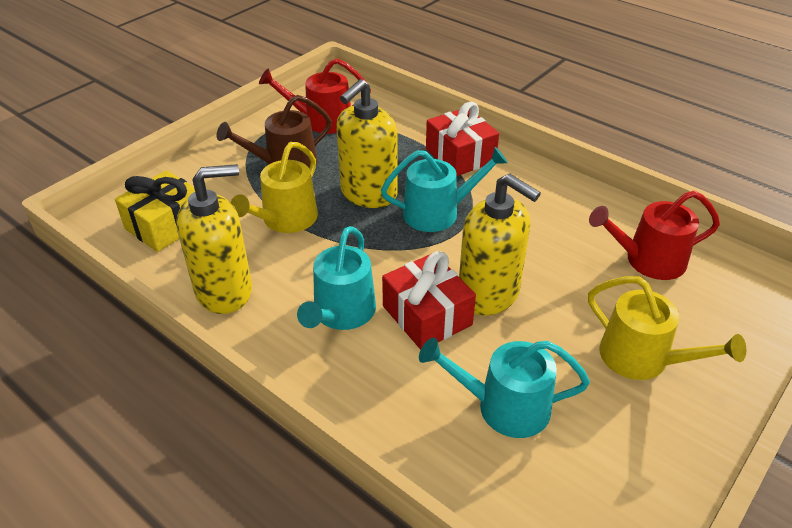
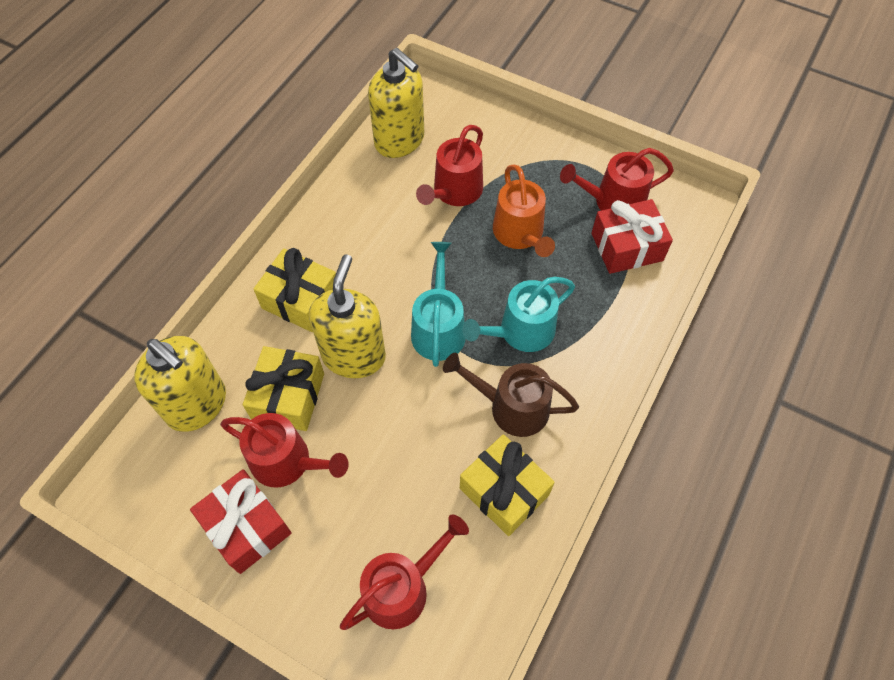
orange watering can: 0 -> 1
red watering can: 2 -> 4
turquoise watering can: 3 -> 2
yellow gift: 1 -> 3
yellow watering can: 2 -> 0

